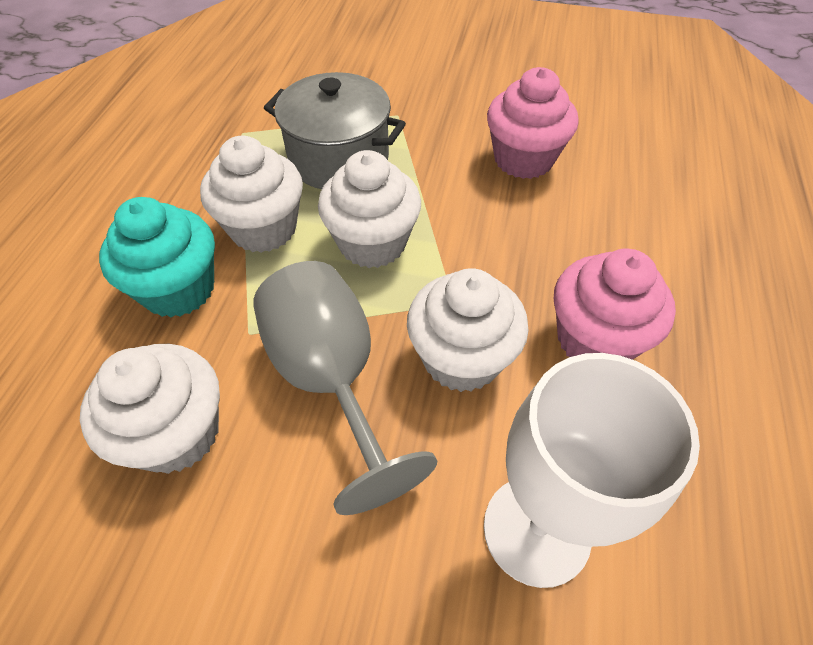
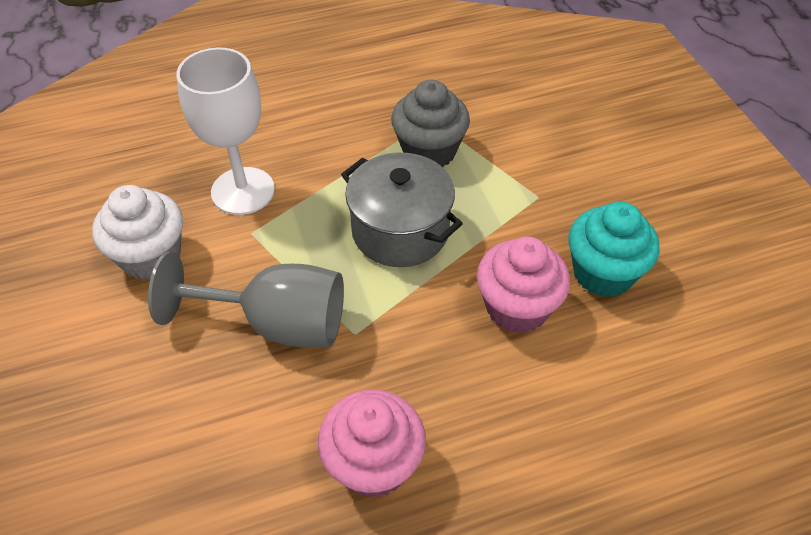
grey cupcake: 0 -> 1
white cupcake: 4 -> 1

